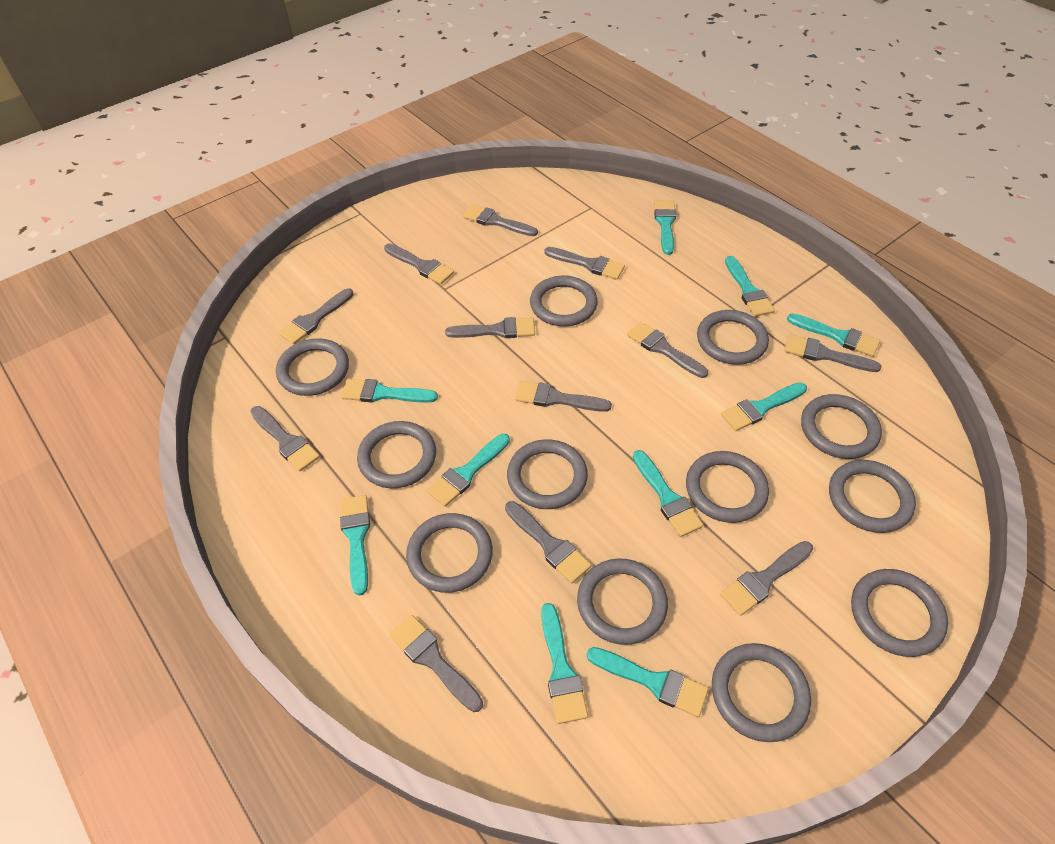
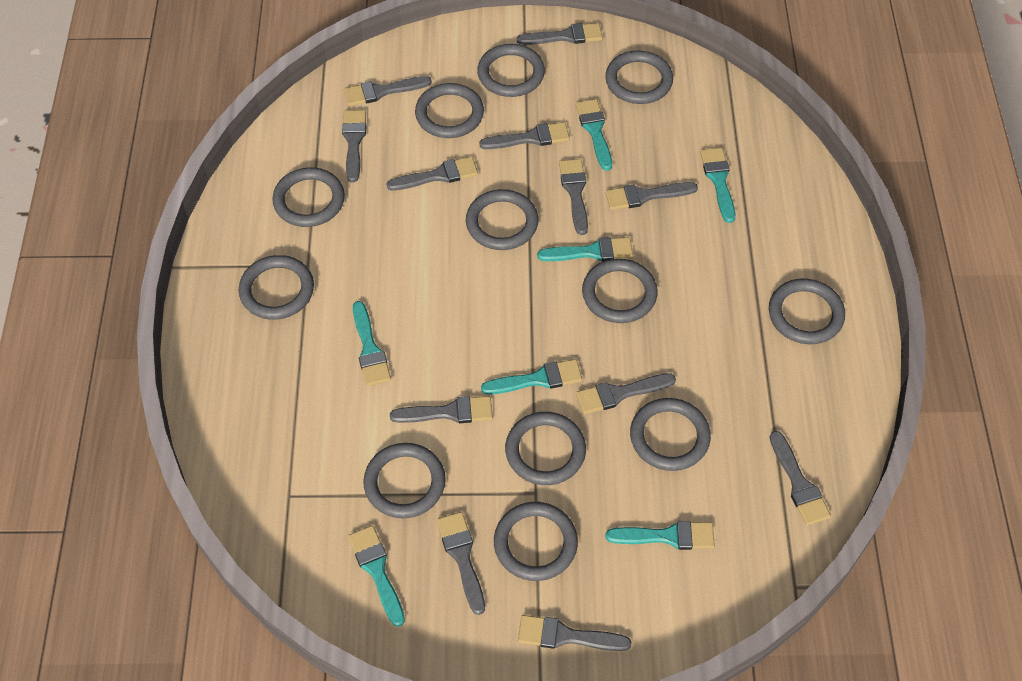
turquoise brush: 10 -> 7

